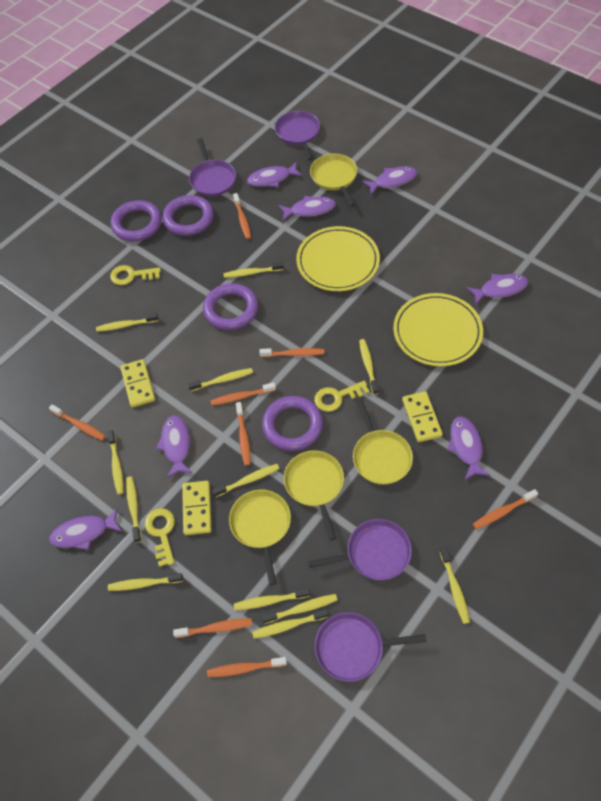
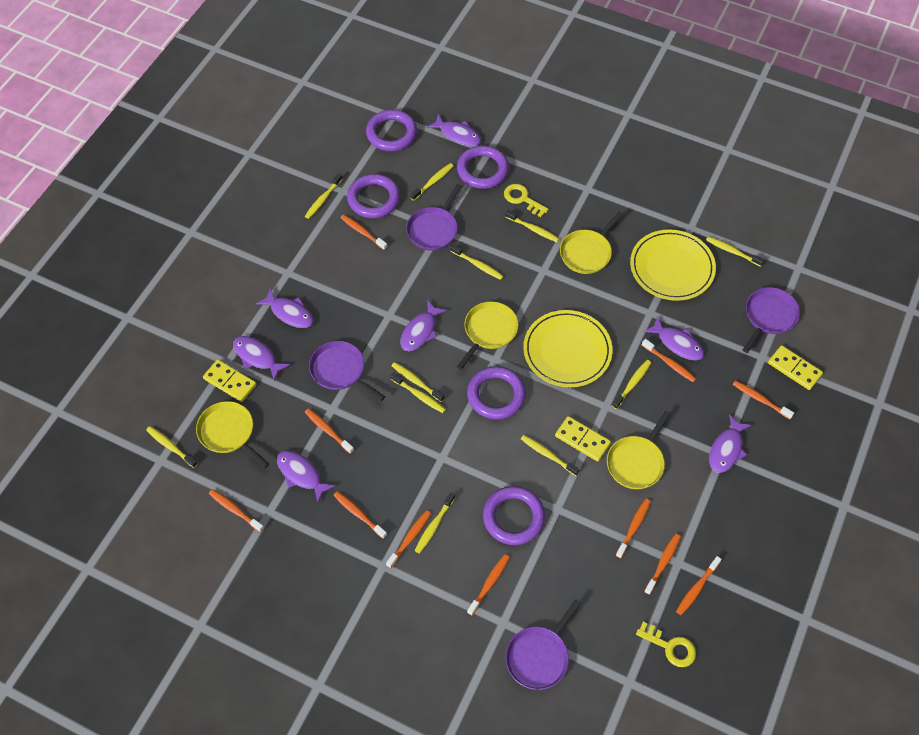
orange toothbrush: 8 -> 11
purple ring: 4 -> 5
yellow key: 3 -> 2
yellow toothbrush: 12 -> 11

